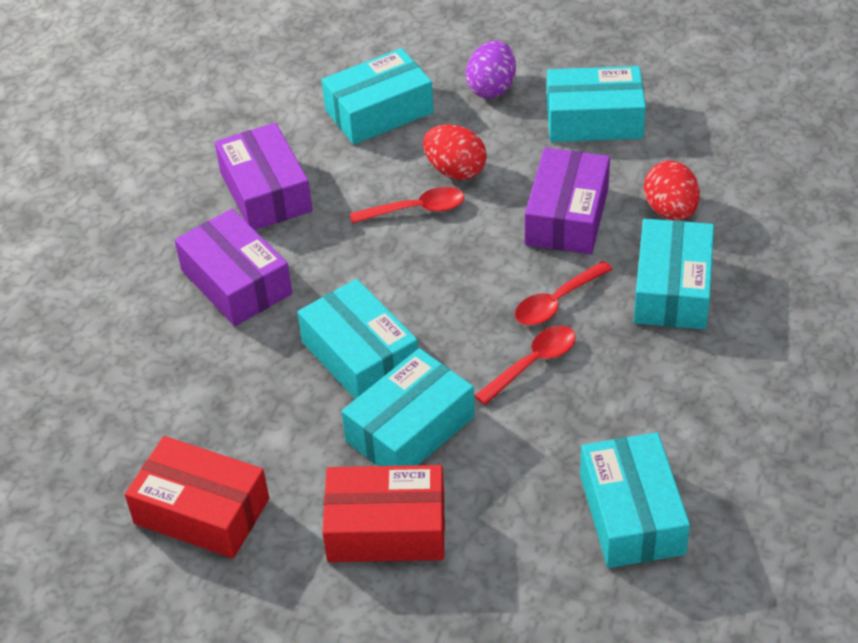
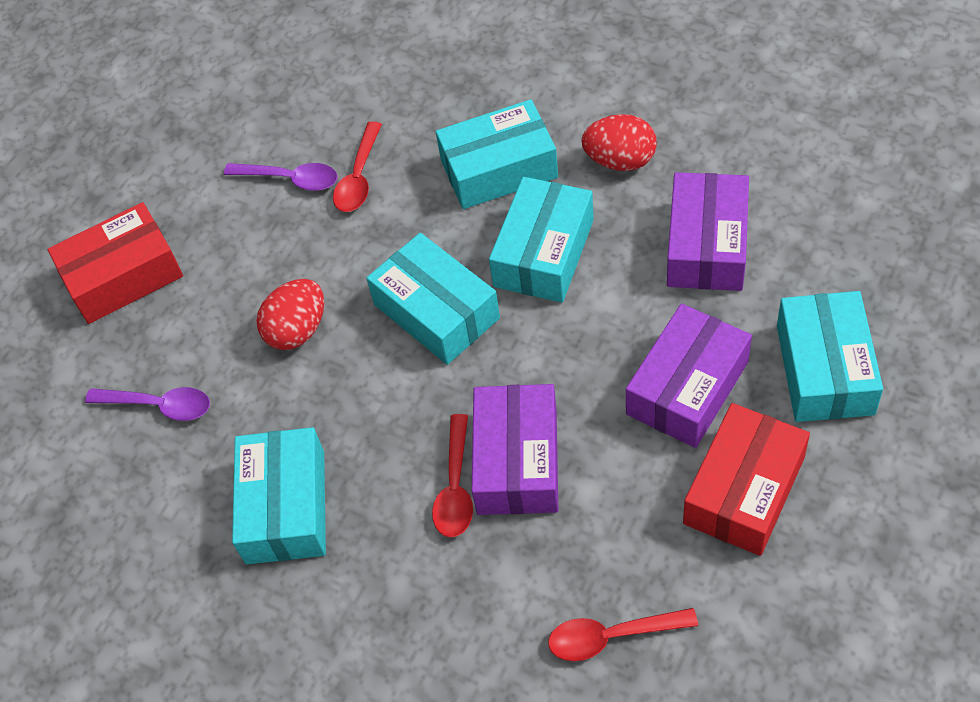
purple egg: 1 -> 0
purple spoon: 0 -> 2
turquoise box: 6 -> 5

